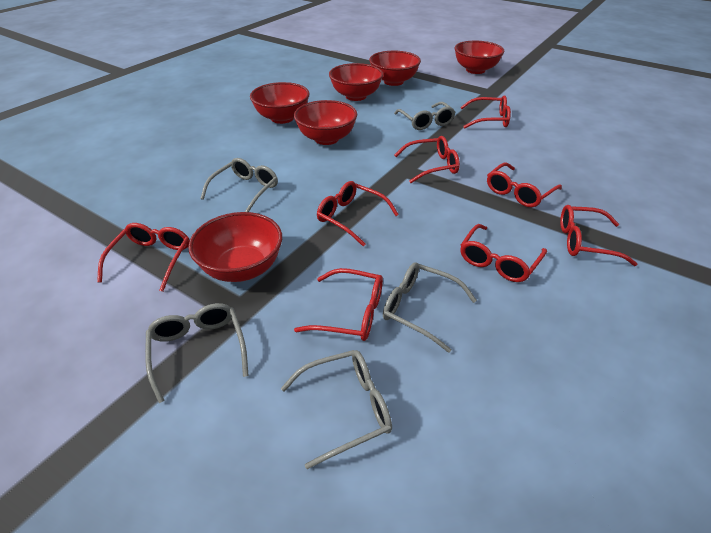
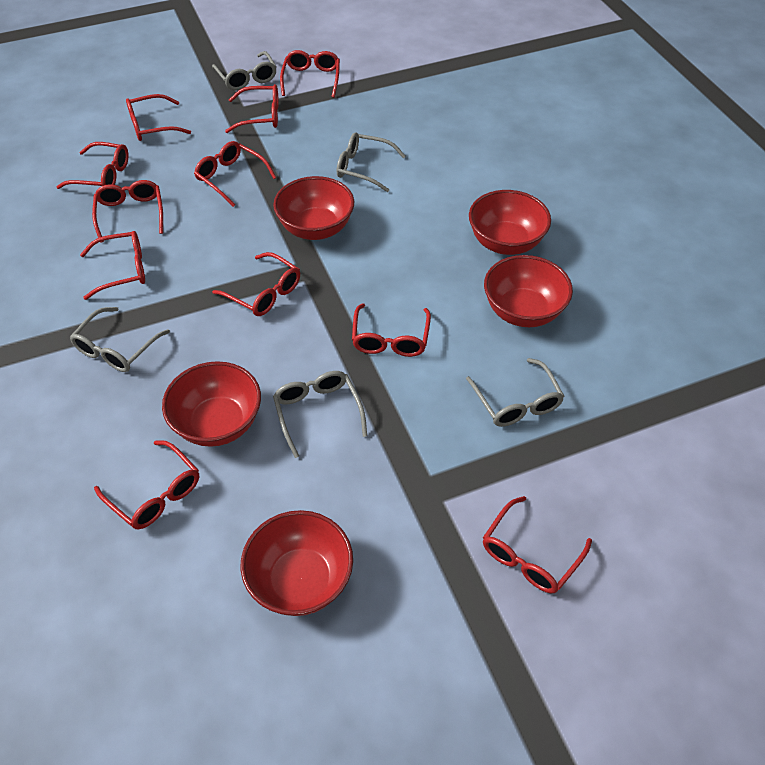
red bowl: 6 -> 5
red glasses: 8 -> 11

